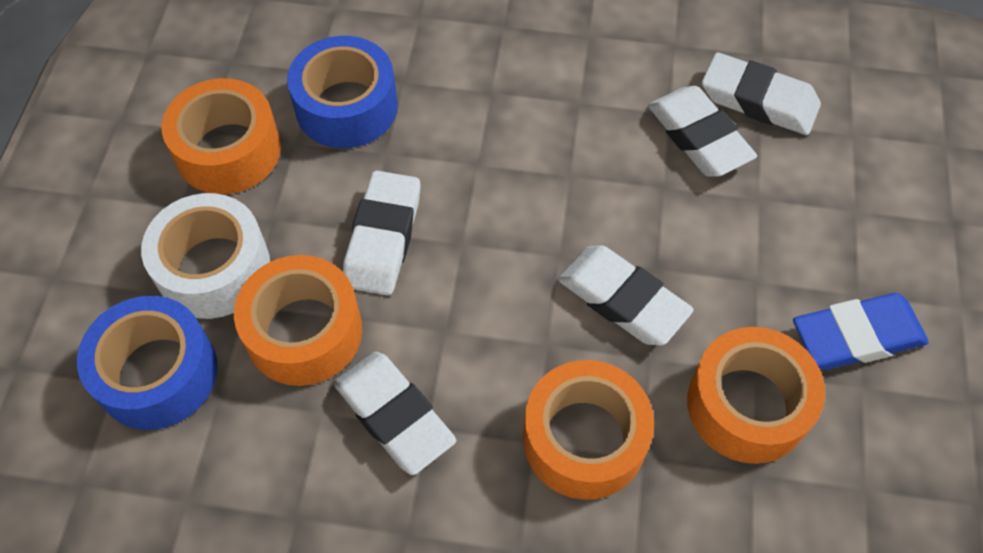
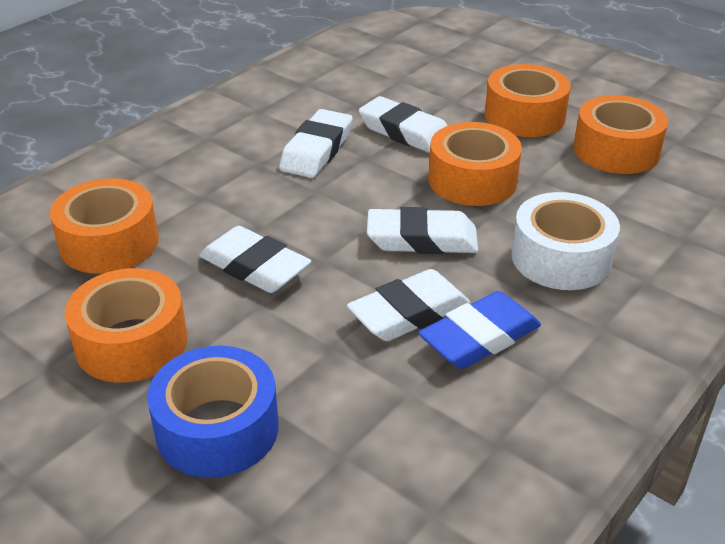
blue tape: 2 -> 1
orange tape: 4 -> 5

